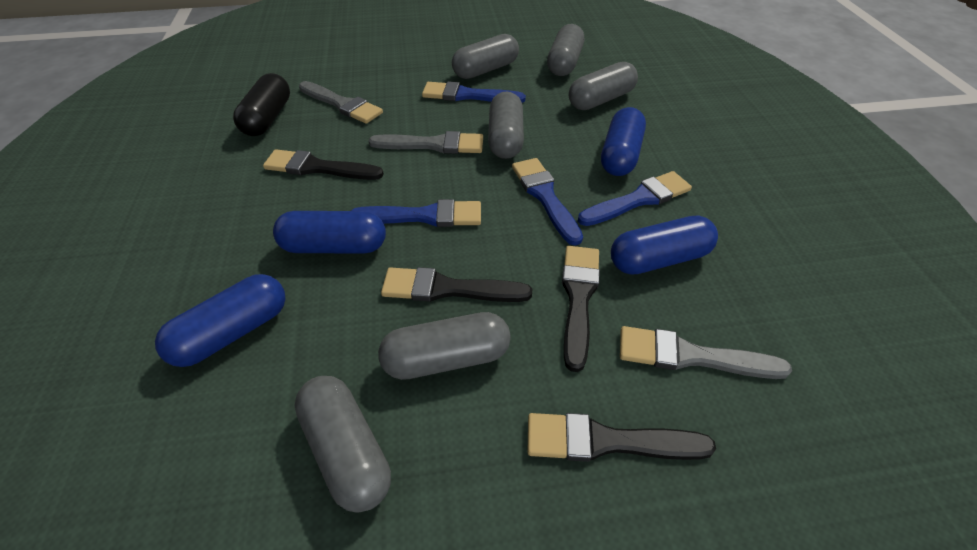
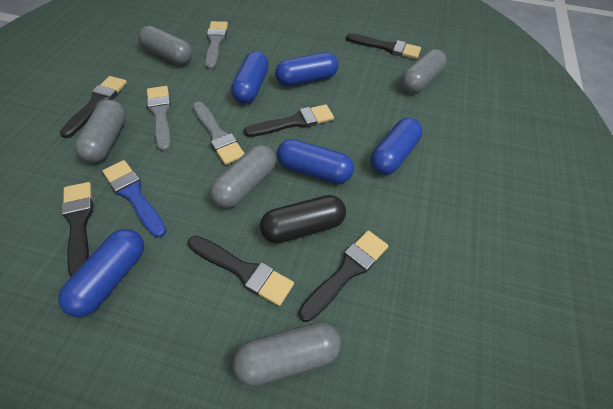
black brush: 4 -> 6
blue brush: 4 -> 1
blue capsule: 4 -> 5
grey capsule: 6 -> 5

